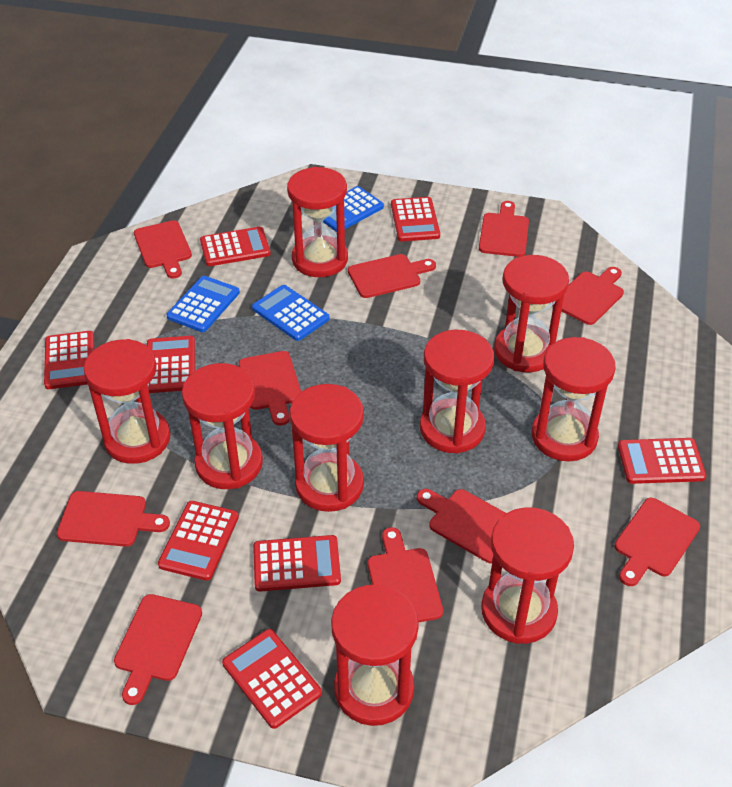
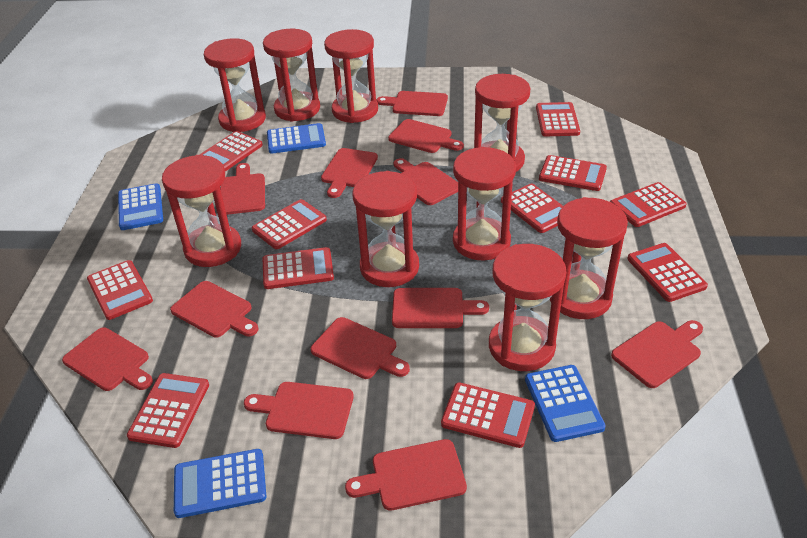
blue calculator: 3 -> 4
red calculator: 8 -> 11
red cutting board: 10 -> 12

